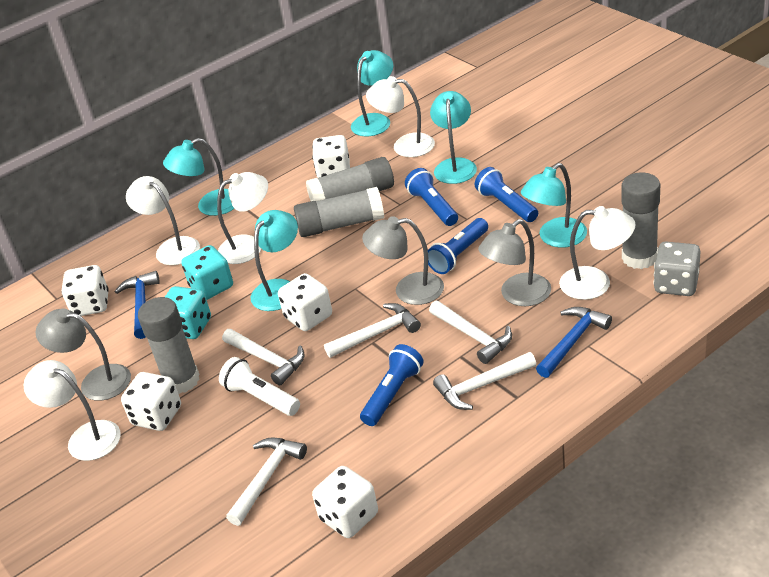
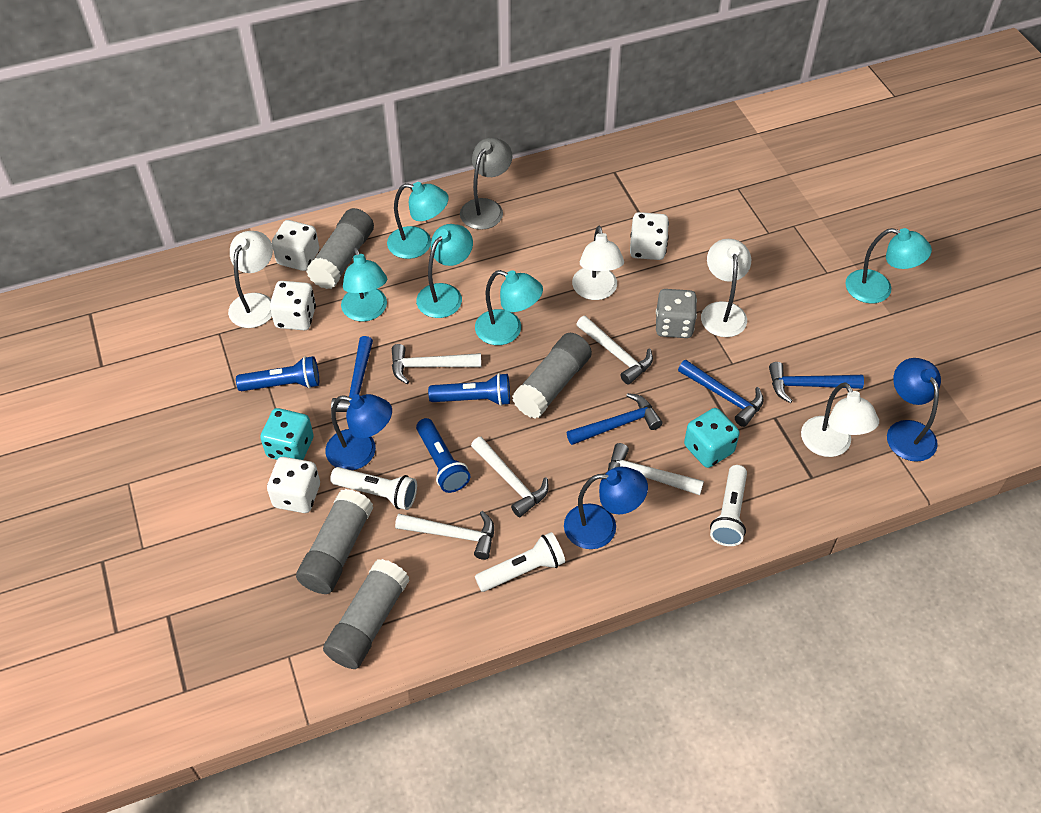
blue flashlight: 4 -> 3
blue hammer: 2 -> 4
blue lamp: 0 -> 3
grey lamp: 3 -> 1
white dice: 5 -> 4
white flashlight: 1 -> 3
white lamp: 5 -> 4

